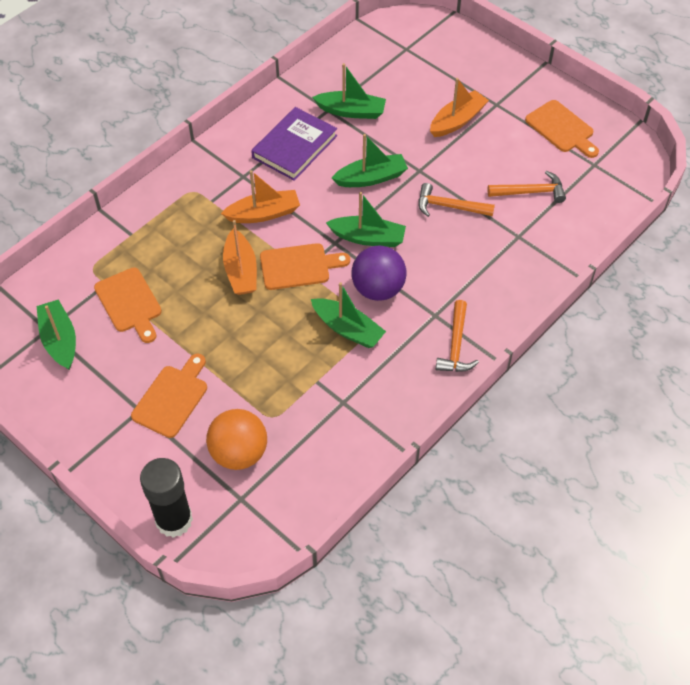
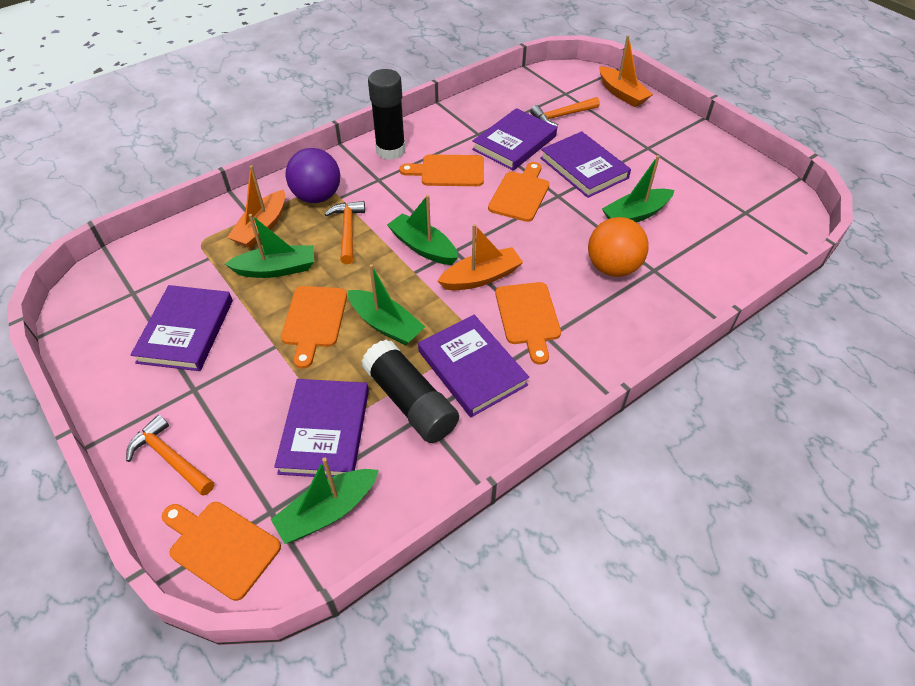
black glue stick: 1 -> 2
orange cutting board: 4 -> 5
purple book: 1 -> 5

